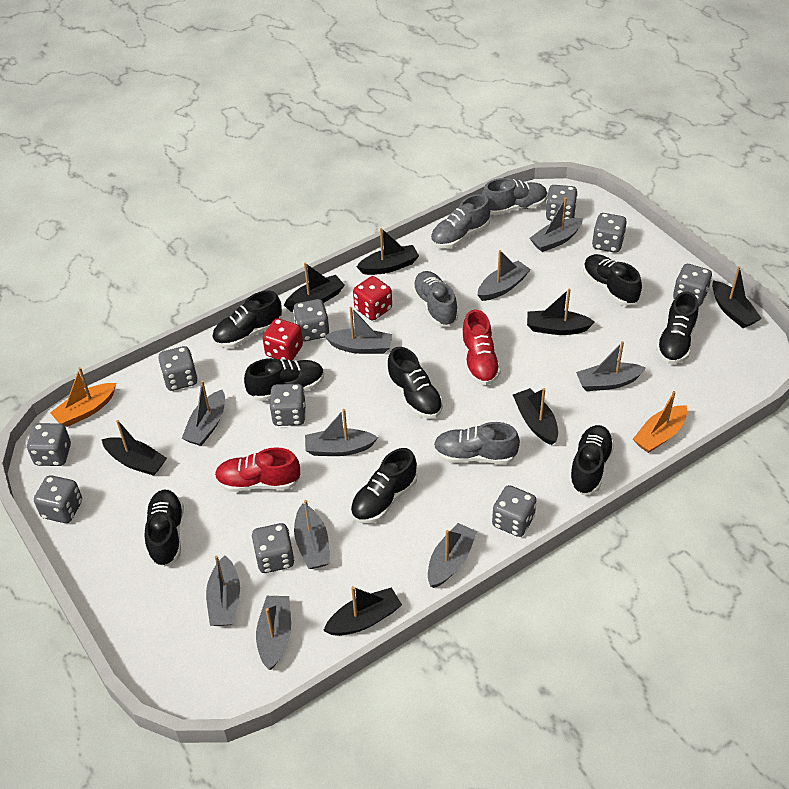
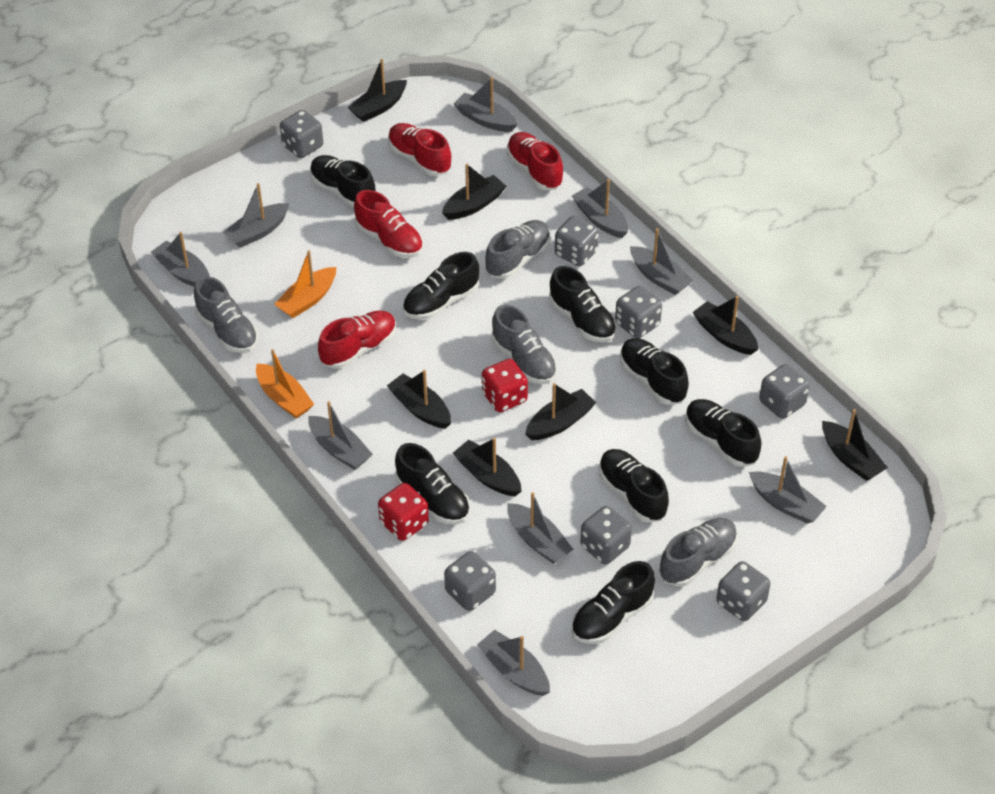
grey boat: 10 -> 9
grey dice: 10 -> 7
red shoe: 2 -> 4

